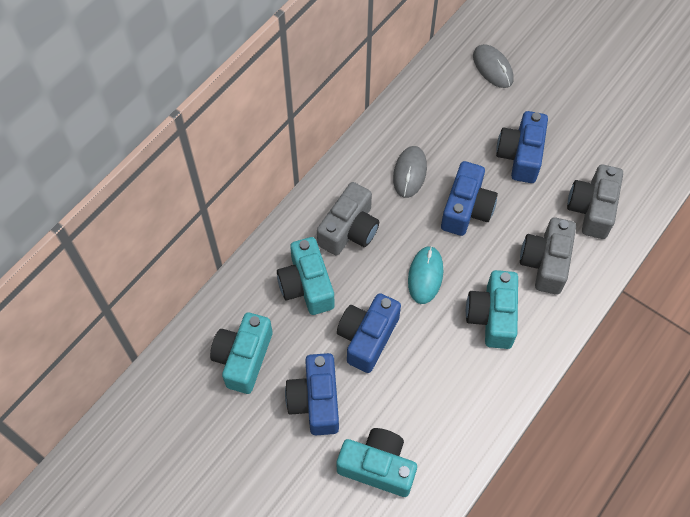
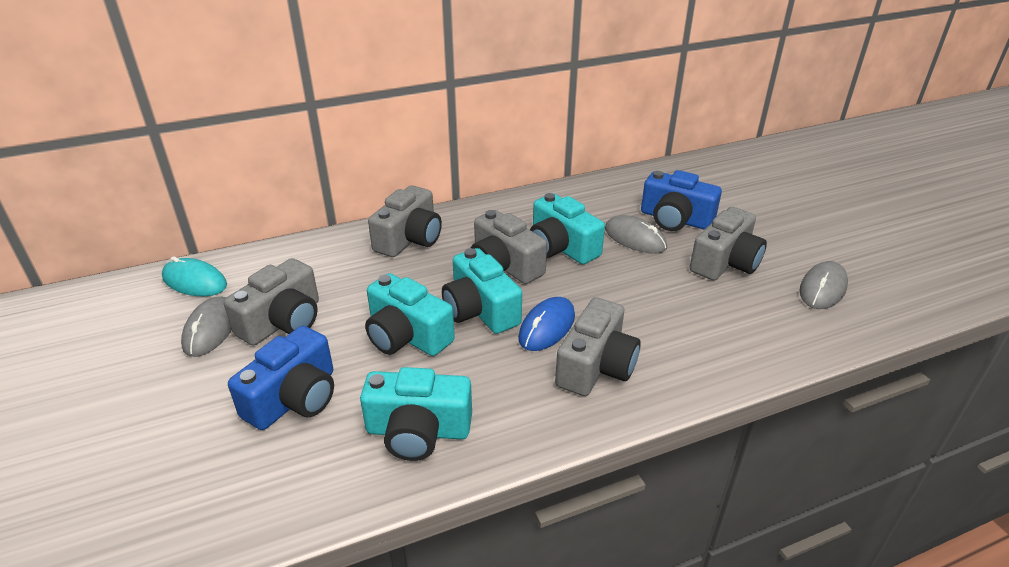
blue camera: 4 -> 2
blue mouse: 0 -> 1
grey camera: 3 -> 5
grey mouse: 2 -> 3

